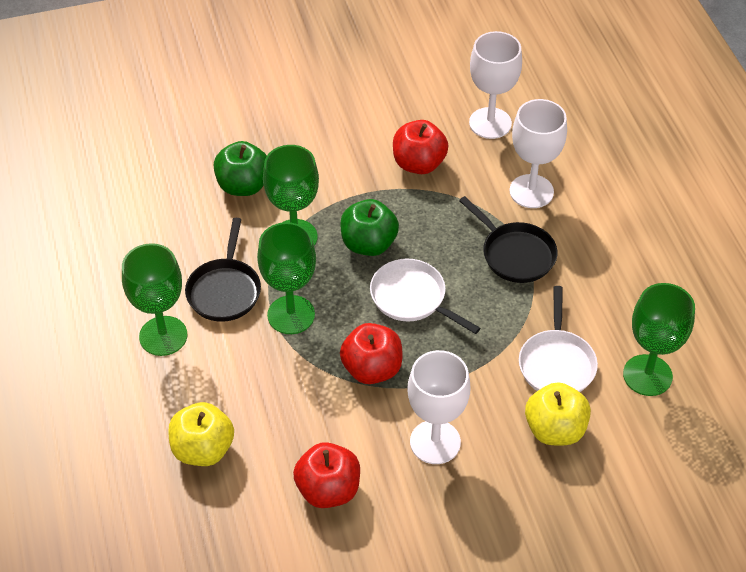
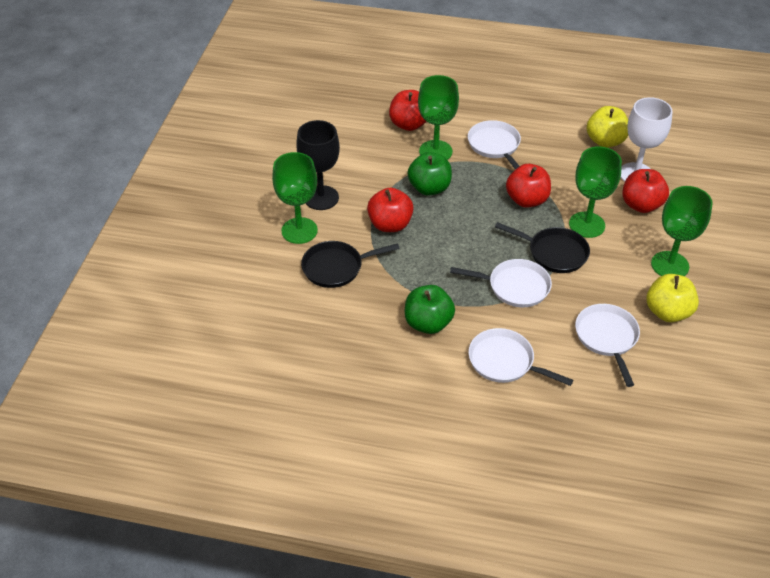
black goblet: 0 -> 1
red apple: 3 -> 4
white goblet: 3 -> 1
white pan: 2 -> 4

